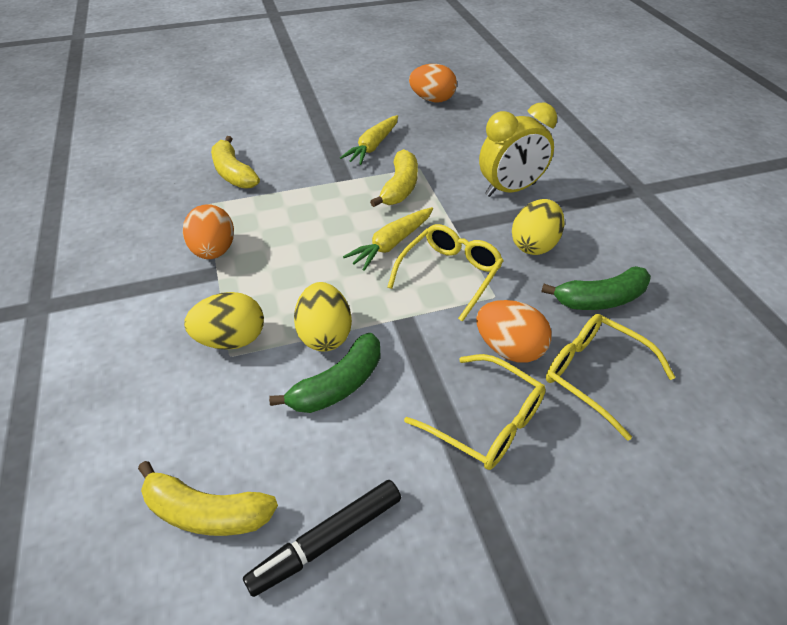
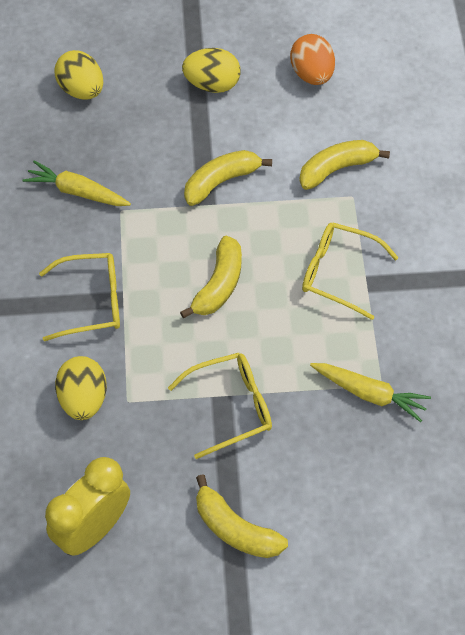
black marker: 1 -> 0
green banana: 2 -> 0
orange egg: 3 -> 1
yellow banana: 3 -> 4

